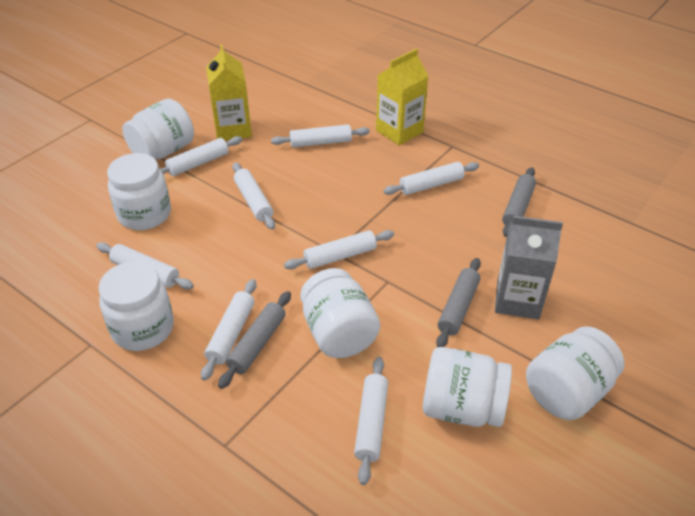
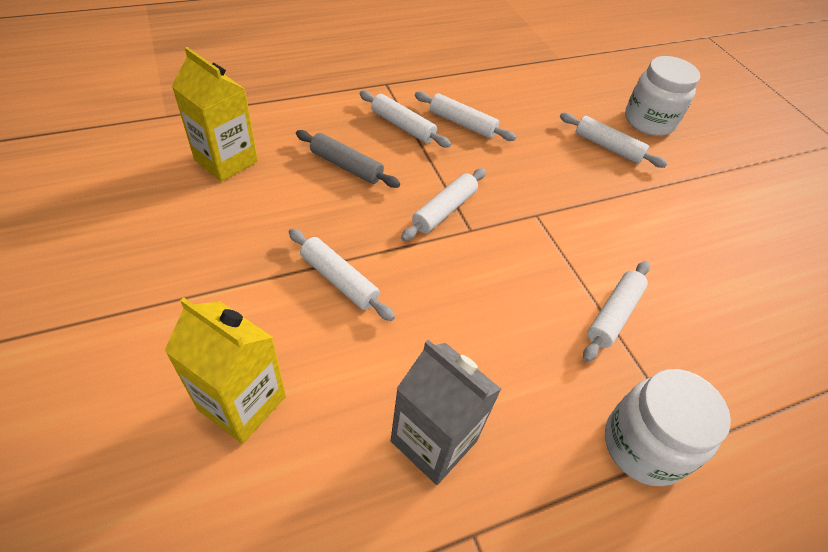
grey rolling pin: 3 -> 1
white jar: 6 -> 2
white rolling pin: 8 -> 6

